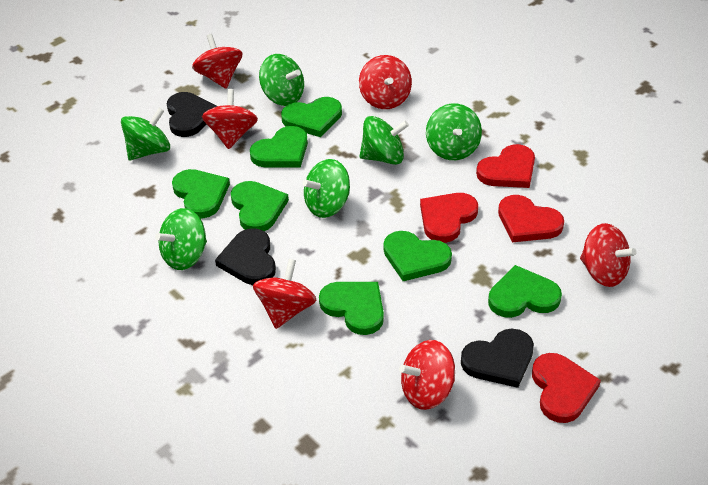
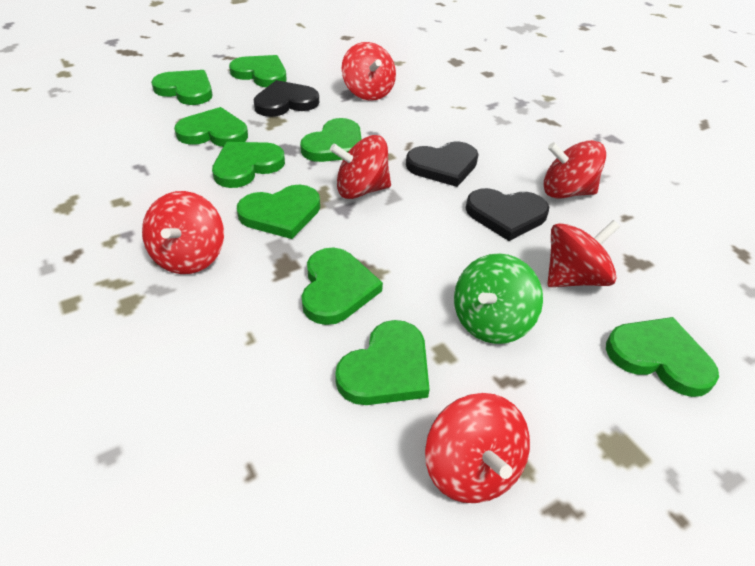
green heart: 7 -> 9
green spinning top: 6 -> 1
red heart: 4 -> 0

